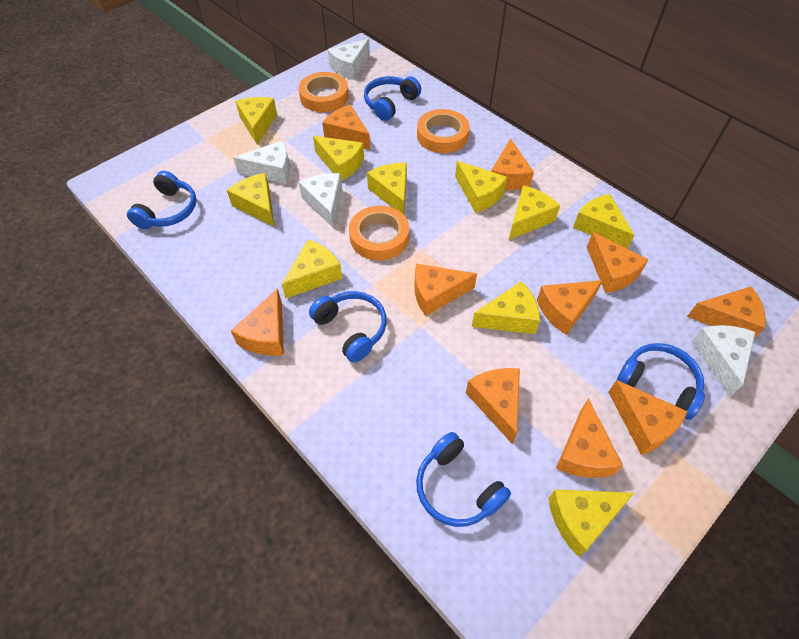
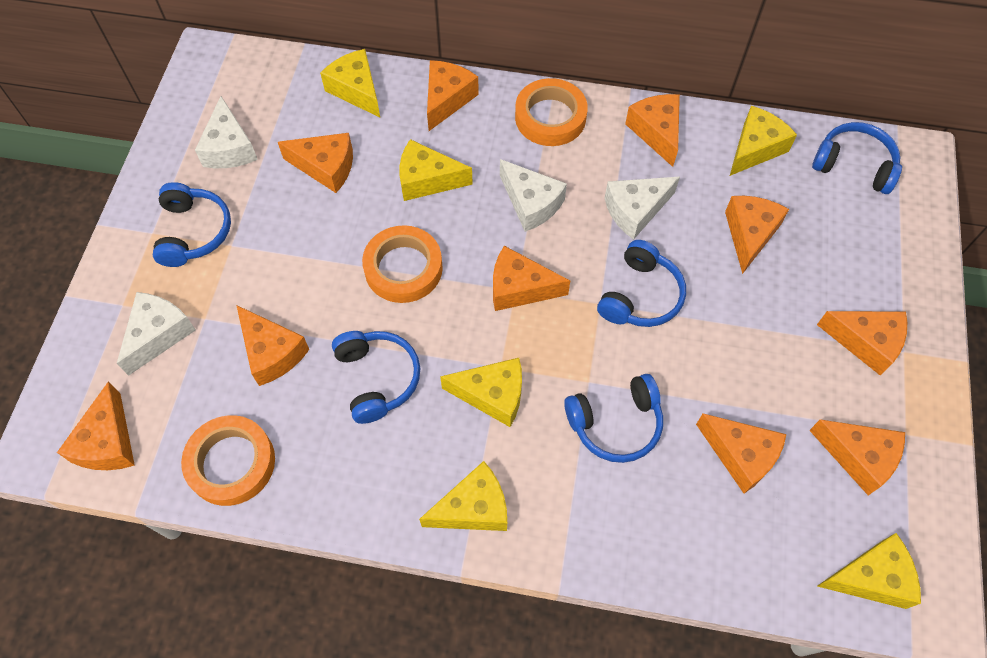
yellow cheese: 10 -> 6

